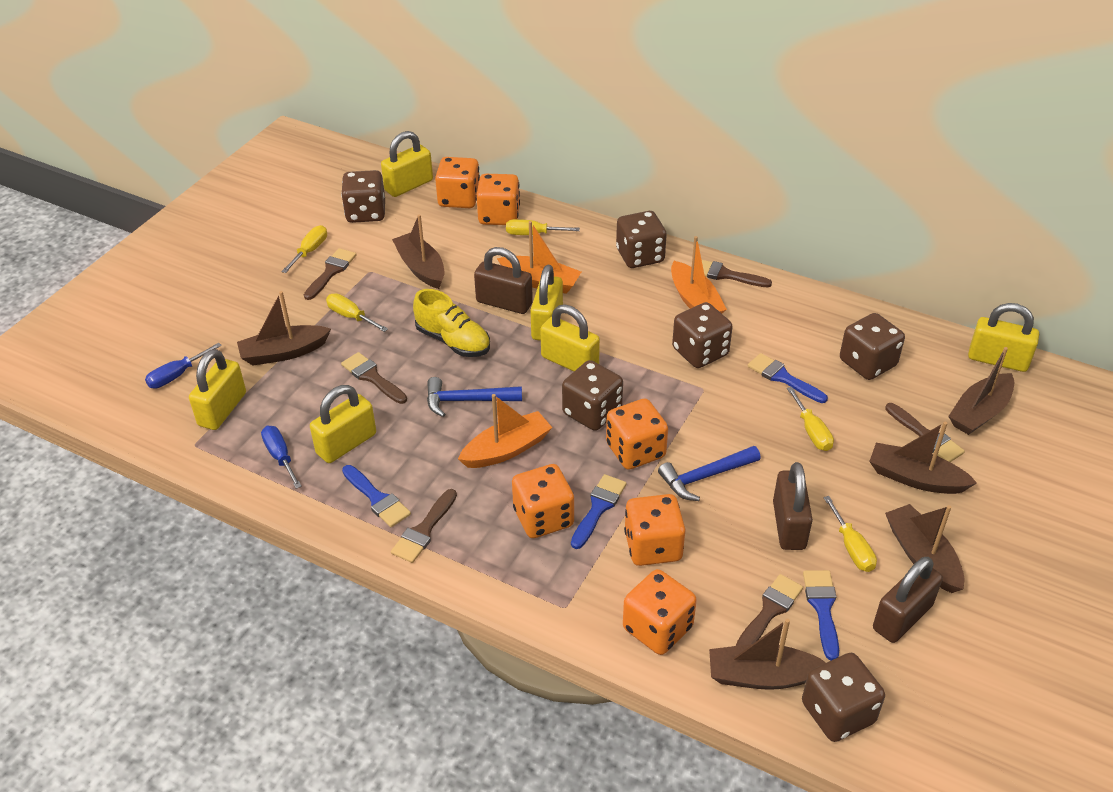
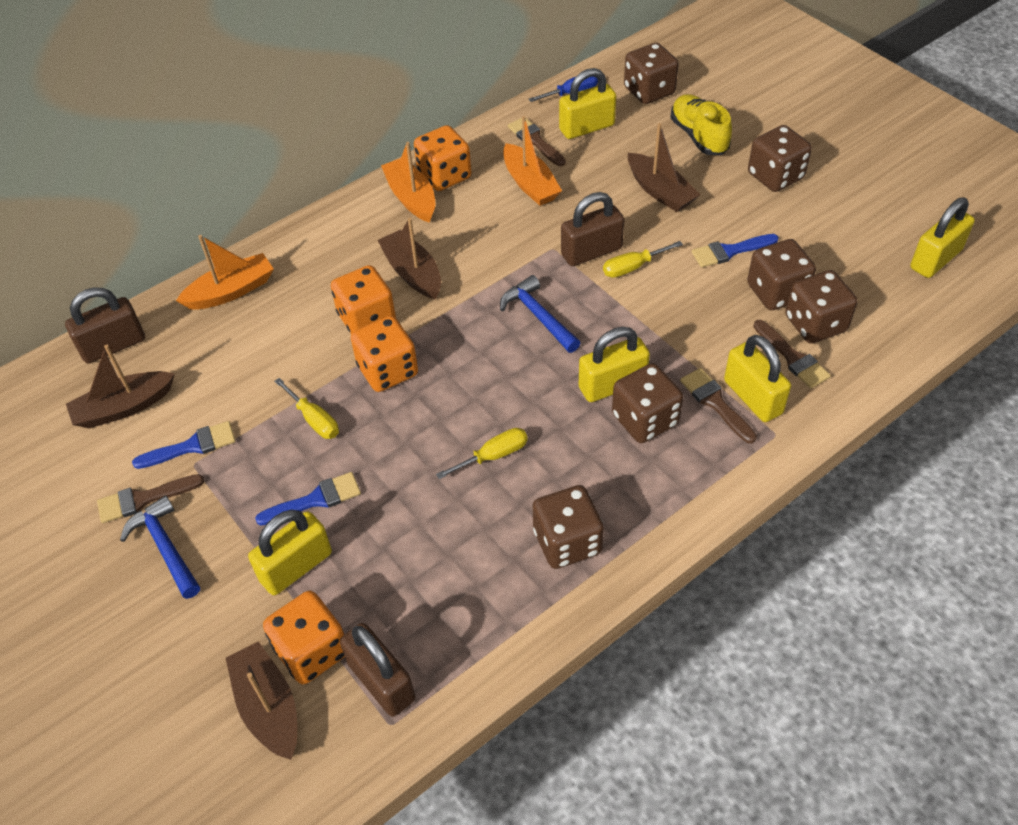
blue brush: 4 -> 3
blue screwdriver: 2 -> 1
brown boat: 6 -> 4
brown brush: 6 -> 4
orange dice: 6 -> 4
yellow padlock: 6 -> 5
yellow screwdriver: 5 -> 3

